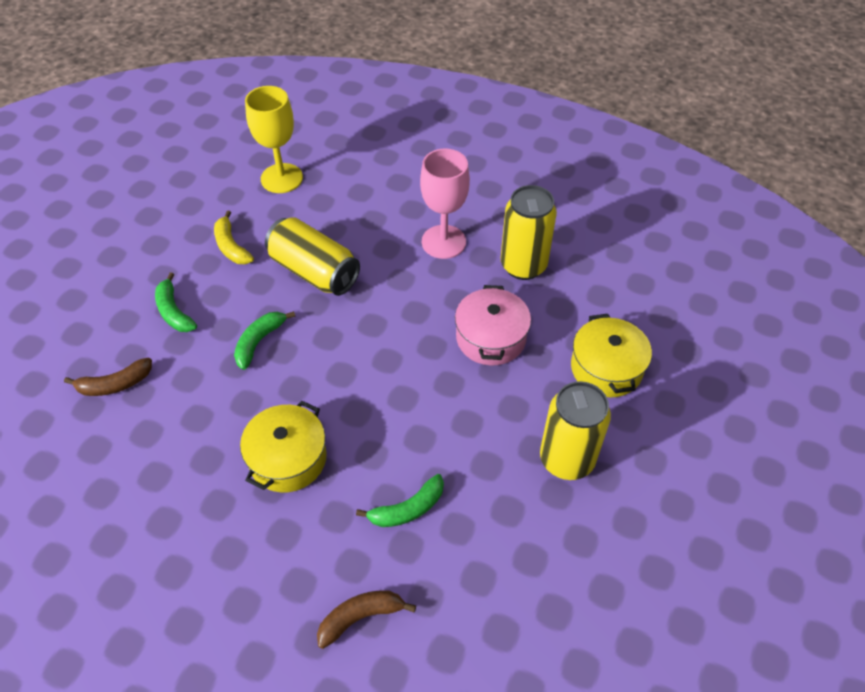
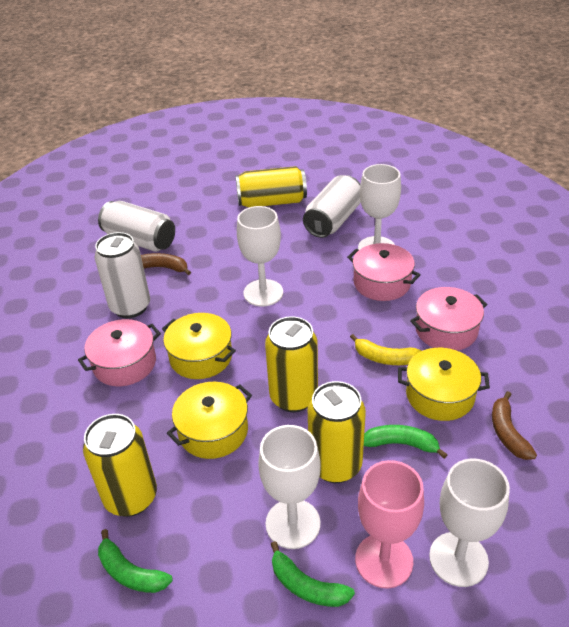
pink pot: 1 -> 3
white can: 0 -> 3
white goblet: 0 -> 4
yellow can: 3 -> 4
yellow goblet: 1 -> 0
yellow pot: 2 -> 3

